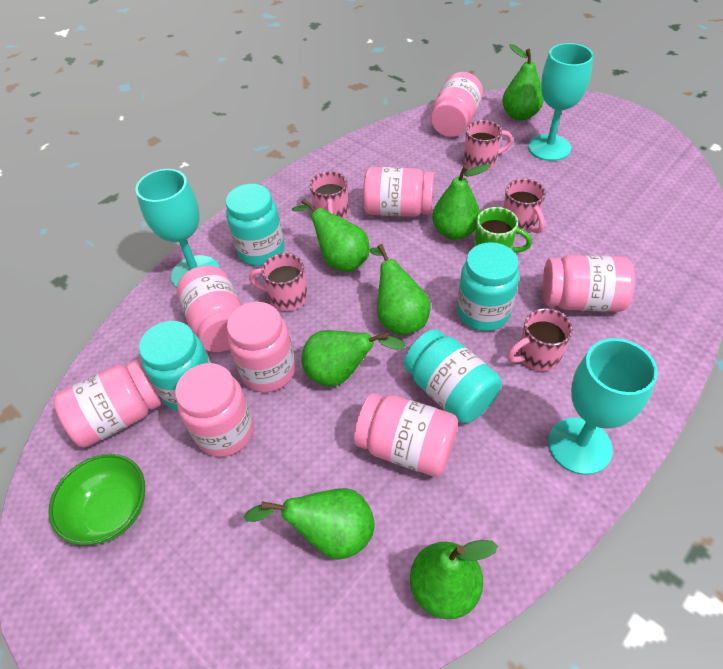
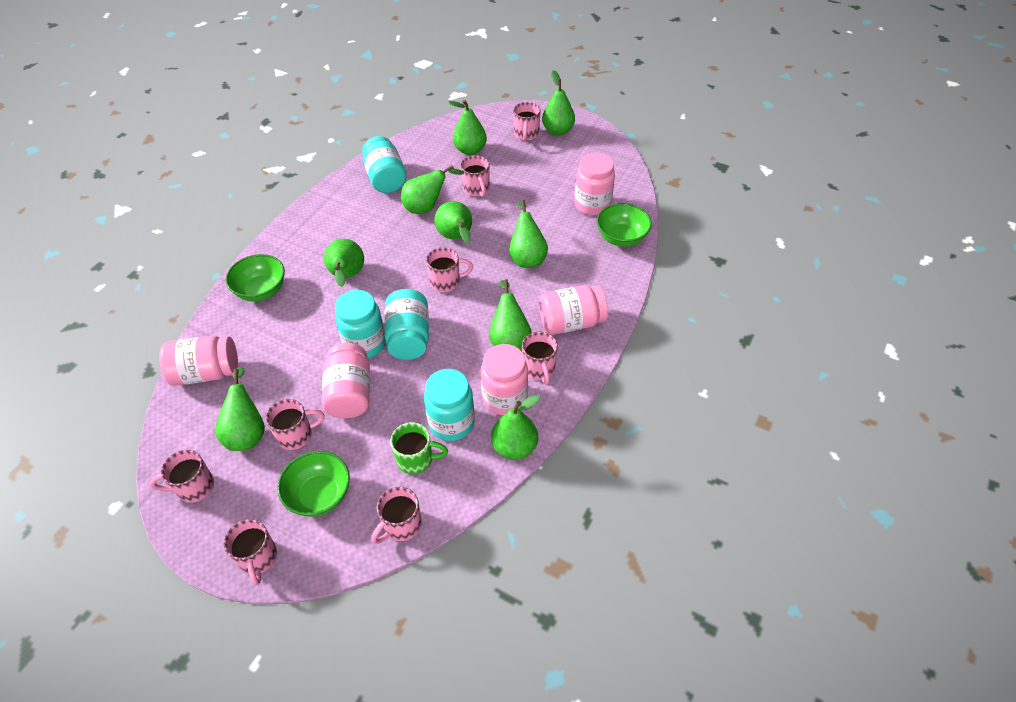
green bowl: 1 -> 3
green pear: 7 -> 9
pink jar: 8 -> 5
pink mug: 5 -> 8
turquoise goblet: 3 -> 0

